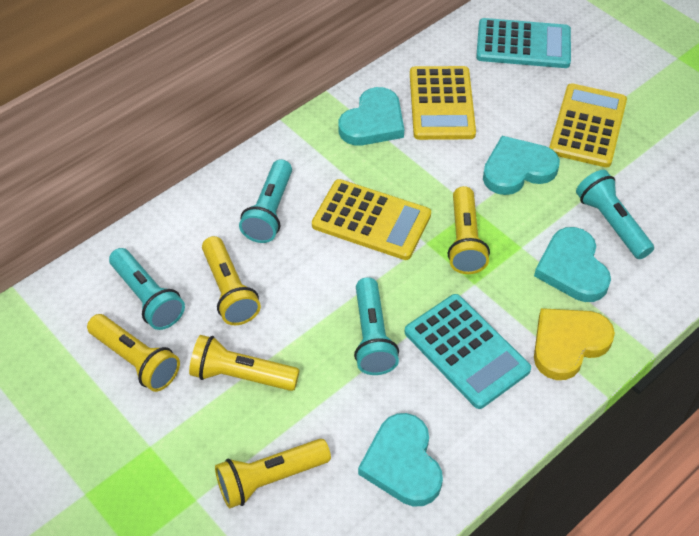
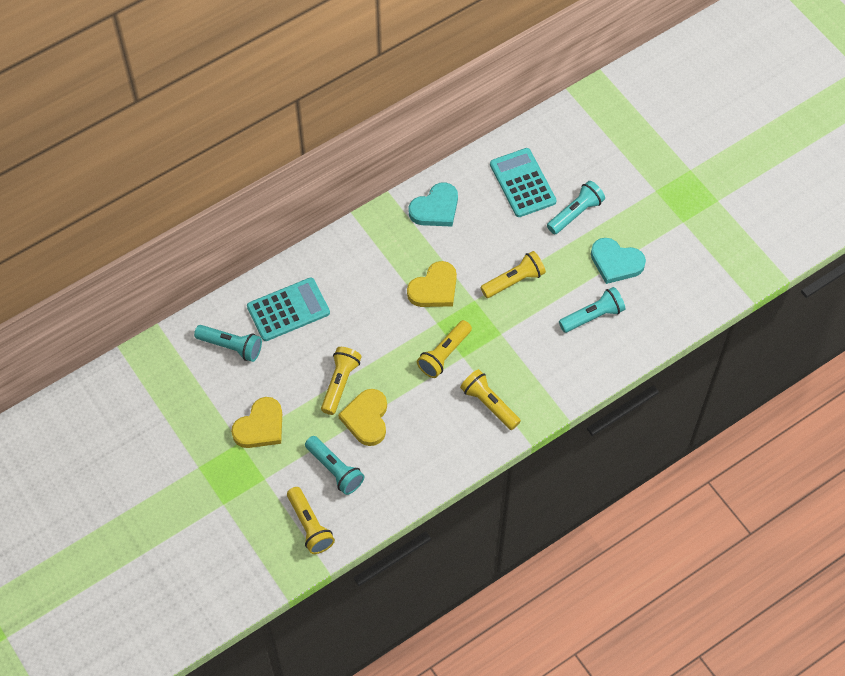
turquoise heart: 4 -> 2
yellow calculator: 3 -> 0
yellow heart: 1 -> 3

